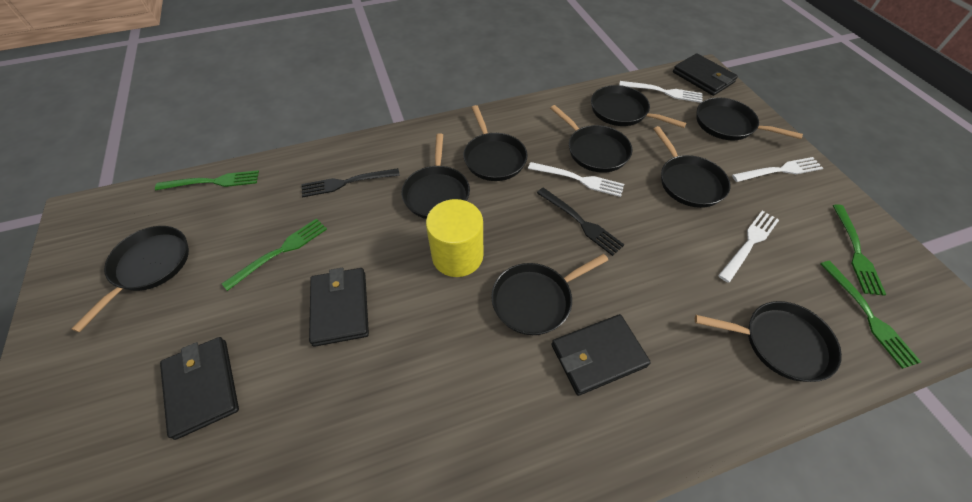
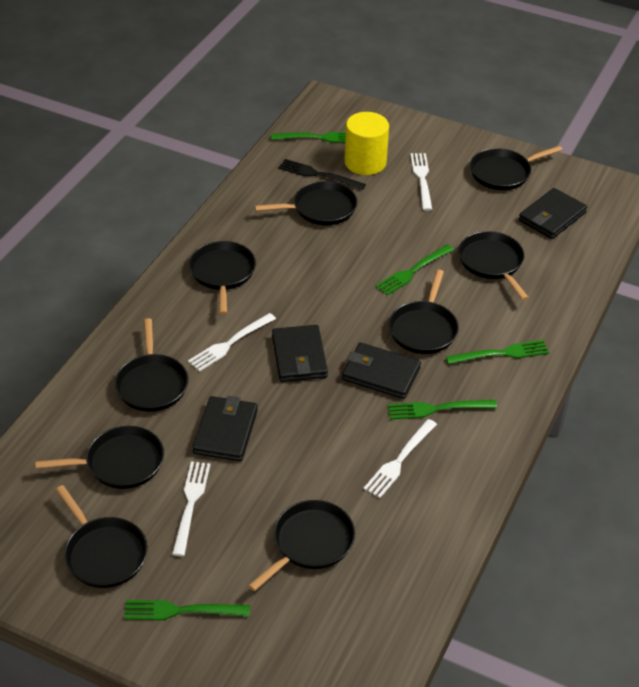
black fork: 2 -> 1
green fork: 4 -> 5

